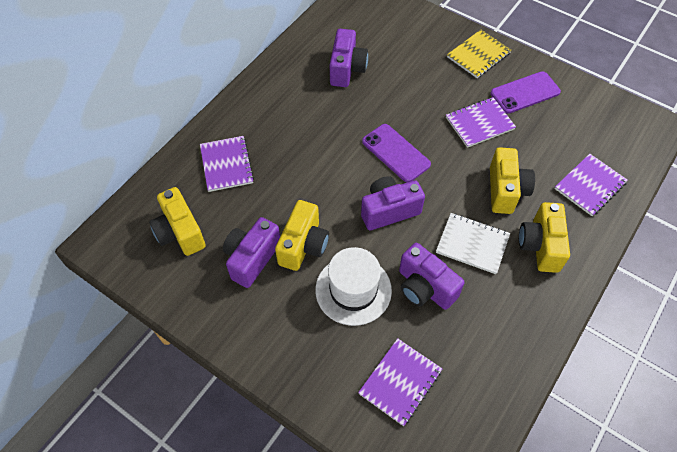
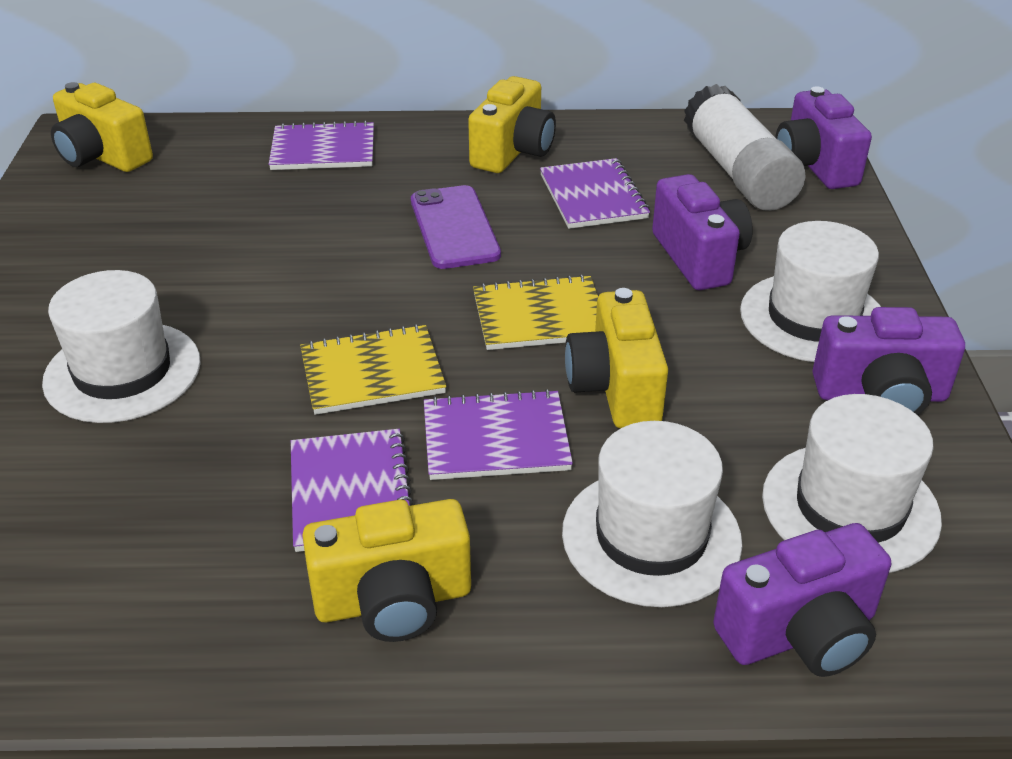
purple phone: 2 -> 1
white glue stick: 0 -> 1
white hat: 1 -> 4
white notebook: 1 -> 0
yellow notebook: 1 -> 2

